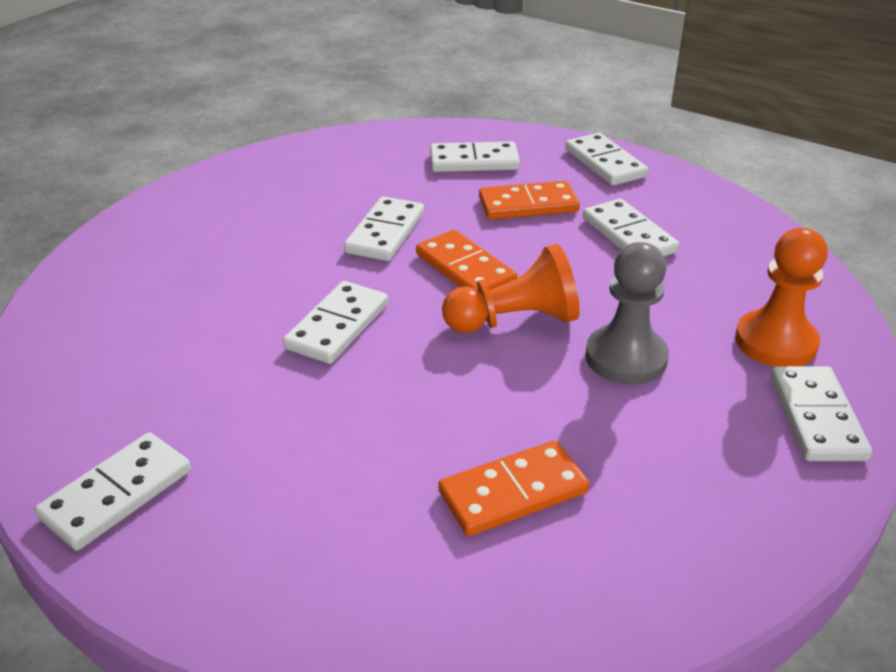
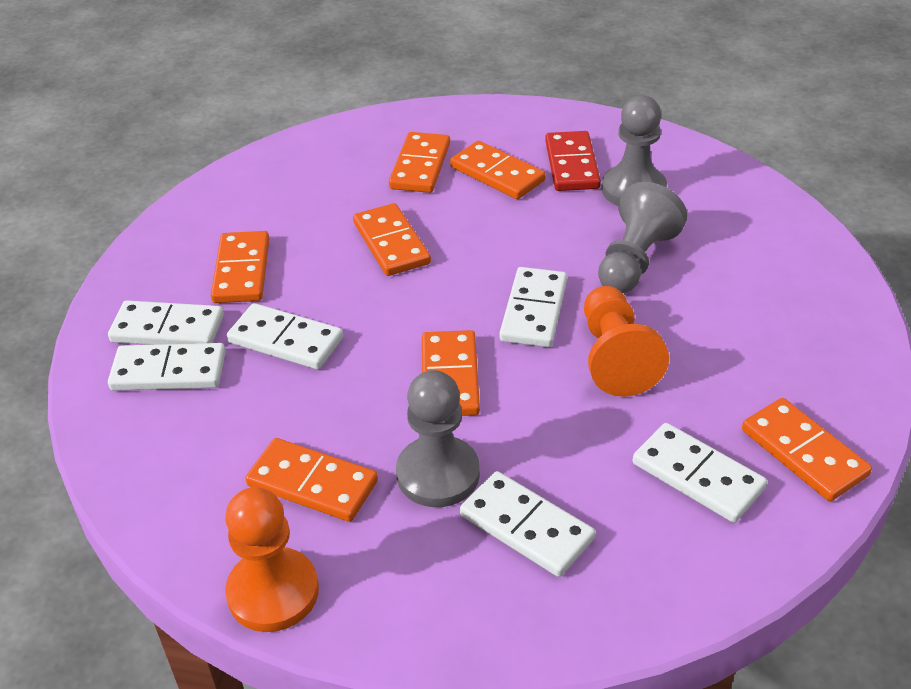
grey pawn: 1 -> 3
orange domino: 3 -> 7
red domino: 0 -> 1
white domino: 7 -> 6

